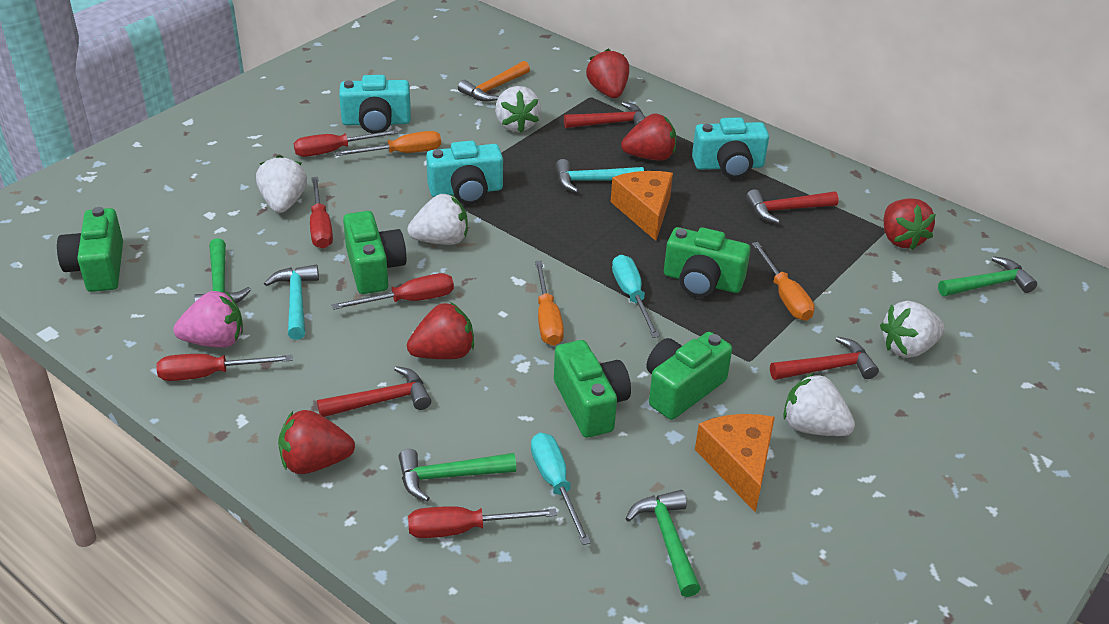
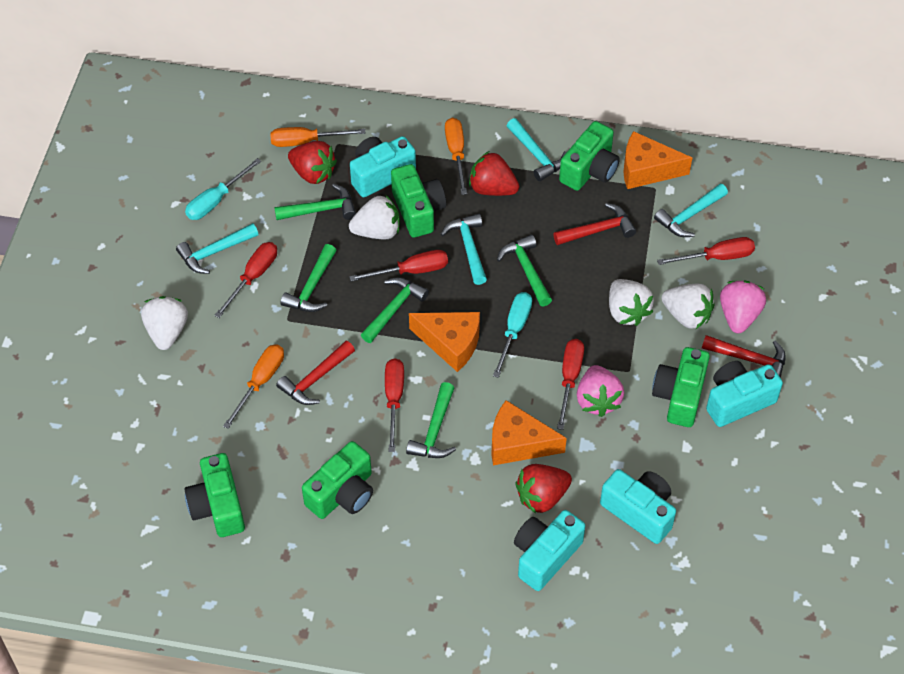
green hammer: 4 -> 5
orange cheese: 2 -> 3
orange hammer: 1 -> 0
pink strawberry: 1 -> 2
red hammer: 4 -> 3
red strawberry: 5 -> 3
turquoise camera: 3 -> 4
turquoise hammer: 2 -> 4
white strawberry: 5 -> 4

